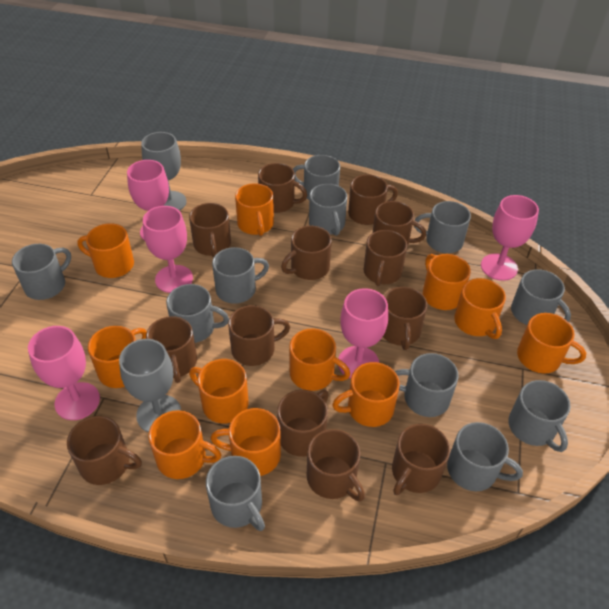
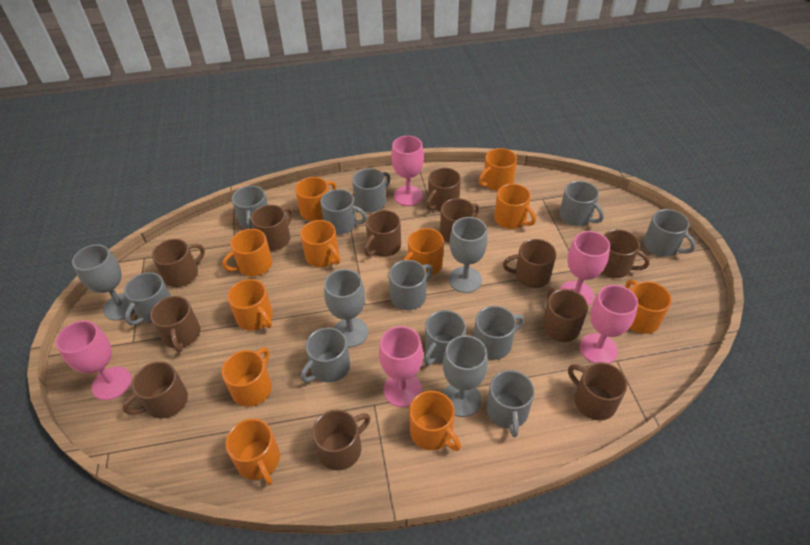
brown mug: 13 -> 12
grey goblet: 2 -> 4

